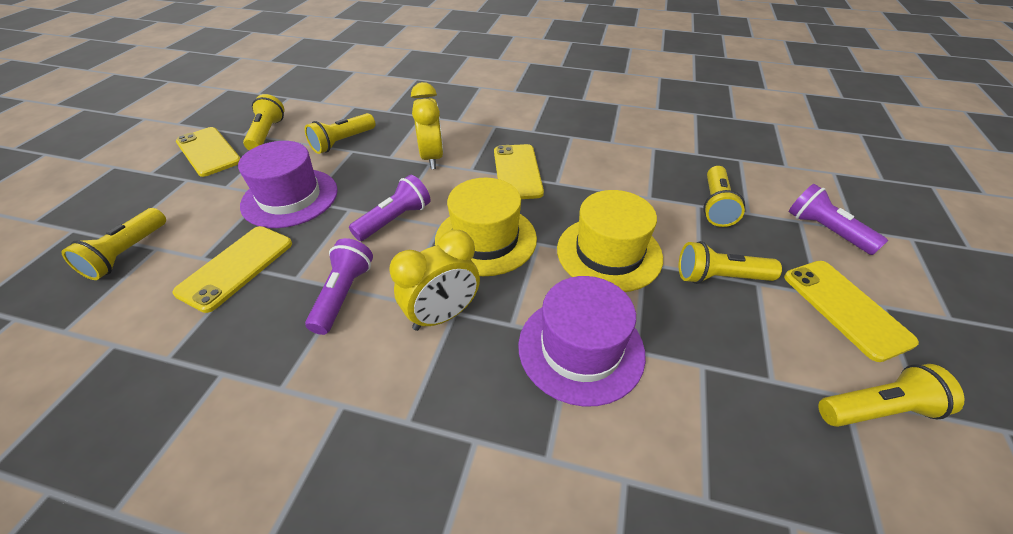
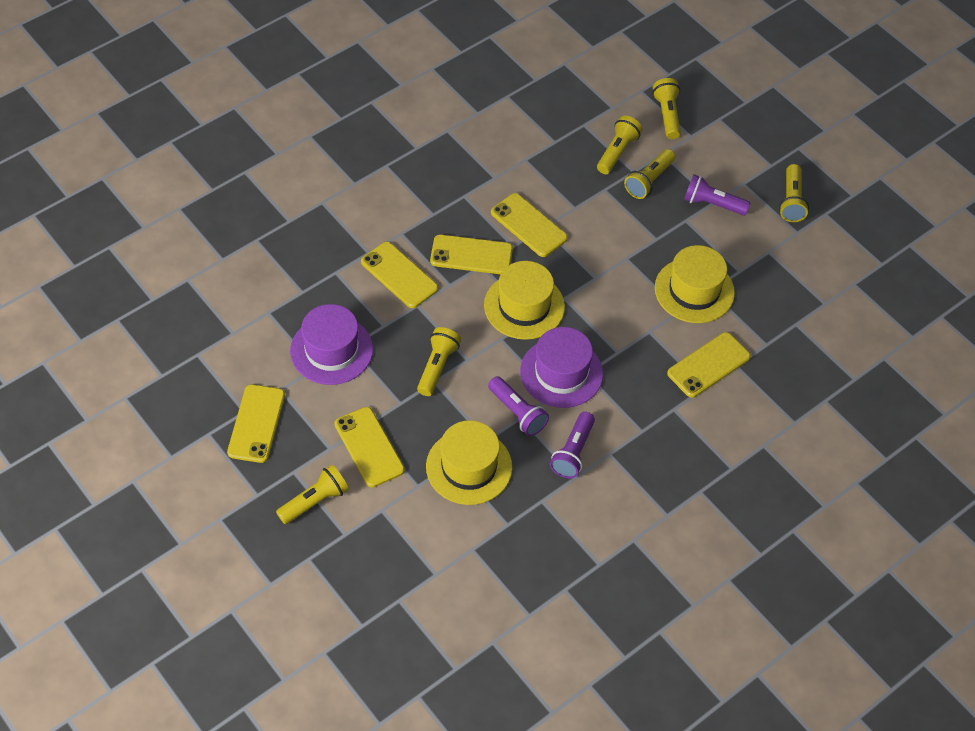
yellow clock: 2 -> 0
yellow hat: 2 -> 3
yellow phone: 4 -> 6

